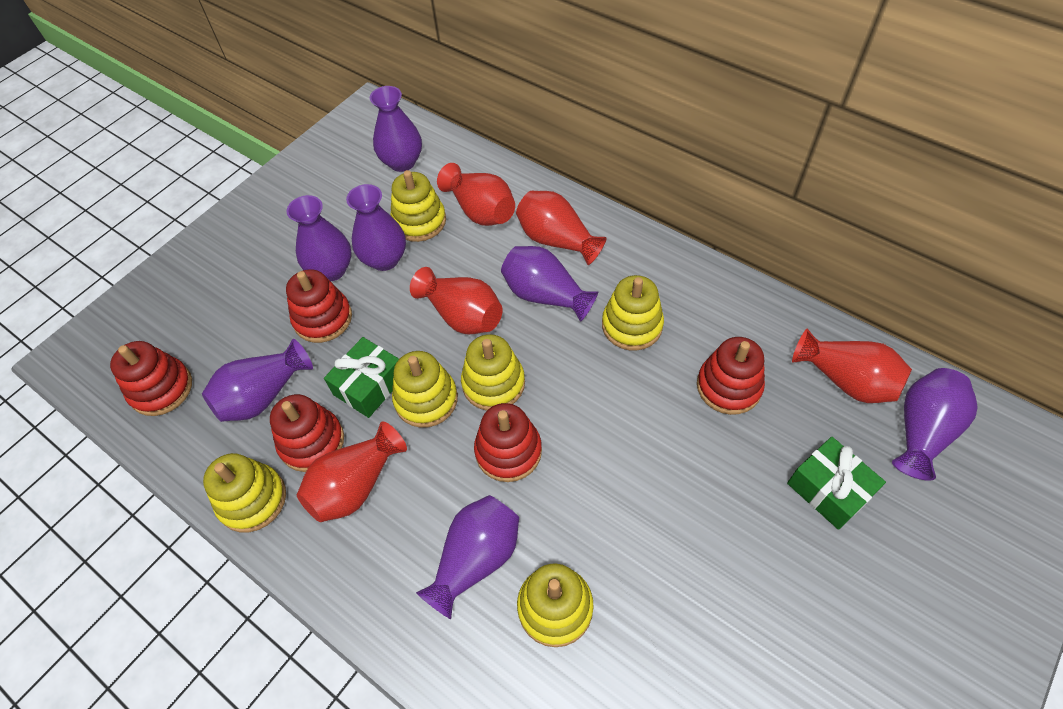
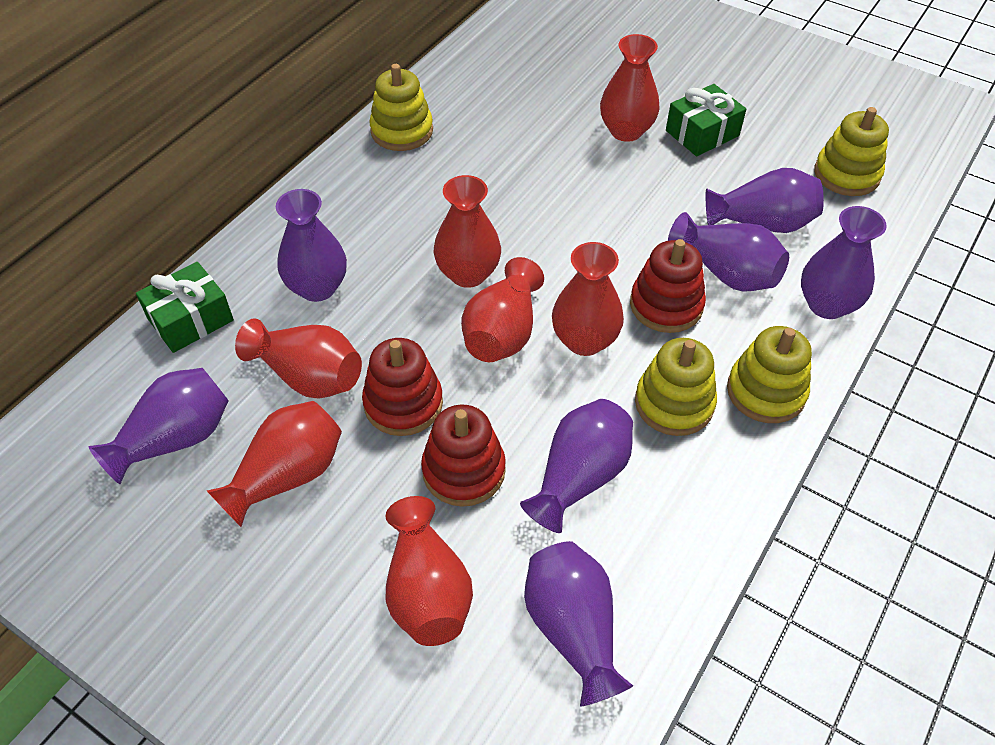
red stacking toy: 5 -> 3
red vase: 5 -> 7
yellow stacking toy: 6 -> 4

